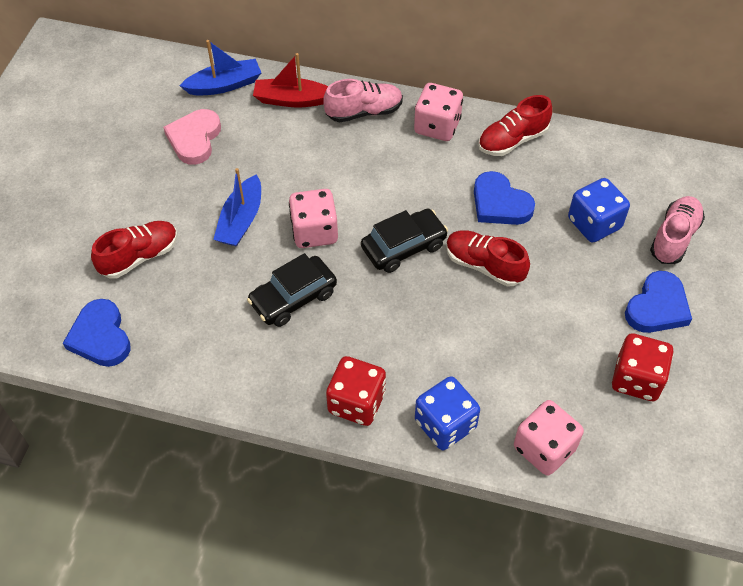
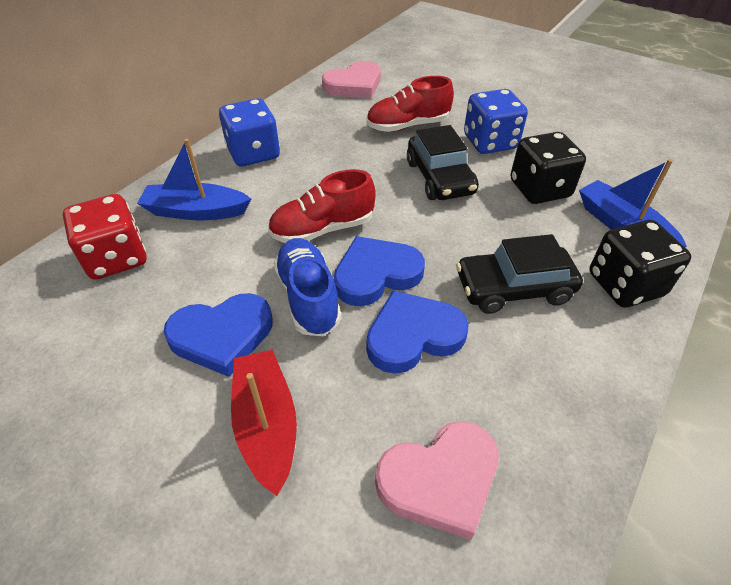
black dice: 0 -> 2
blue shoe: 0 -> 1
pink dice: 3 -> 0
pink heart: 1 -> 2
pink shoe: 2 -> 0
red dice: 2 -> 1
red shoe: 3 -> 2

